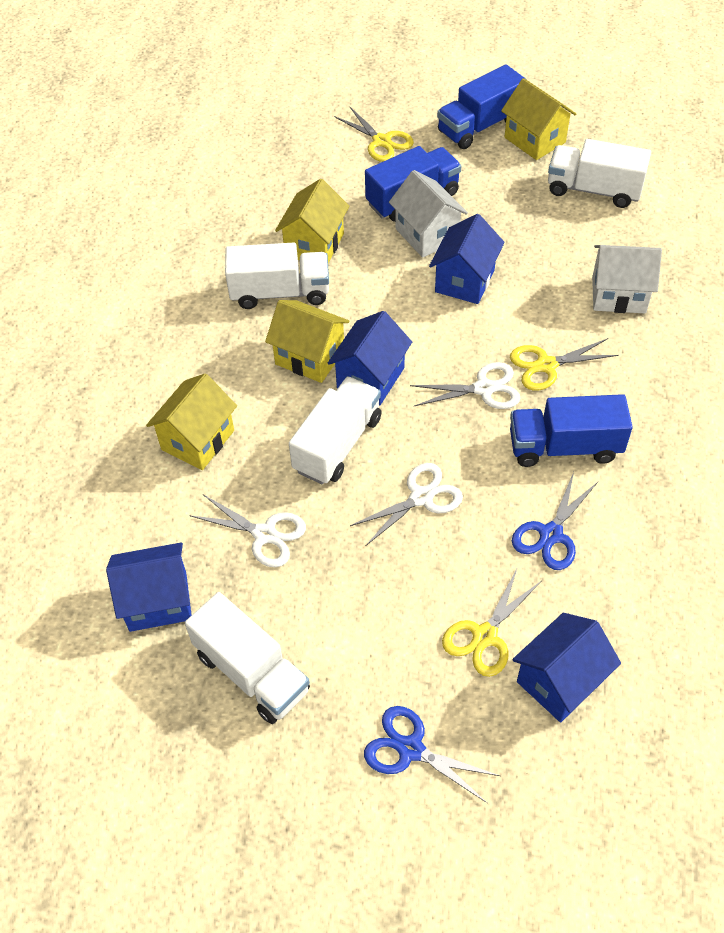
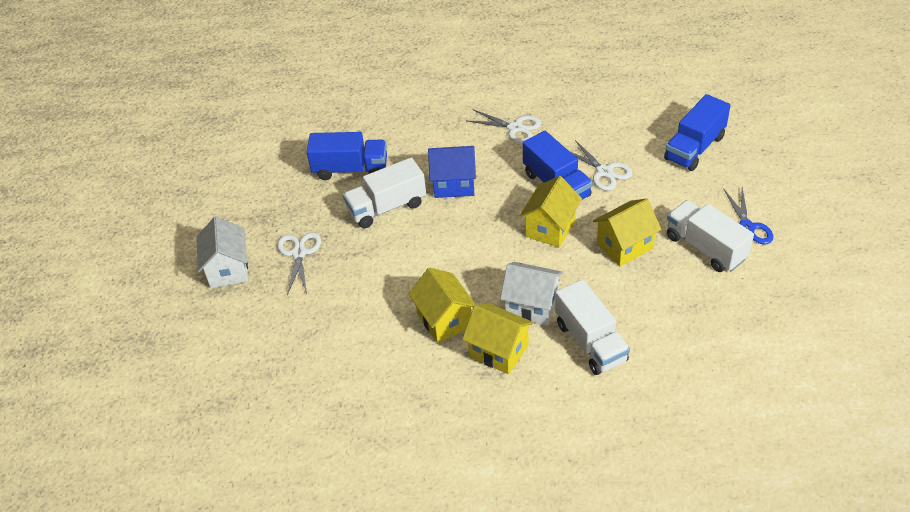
blue house: 4 -> 1
blue scissors: 2 -> 1
white truck: 4 -> 3
yellow scissors: 3 -> 0

